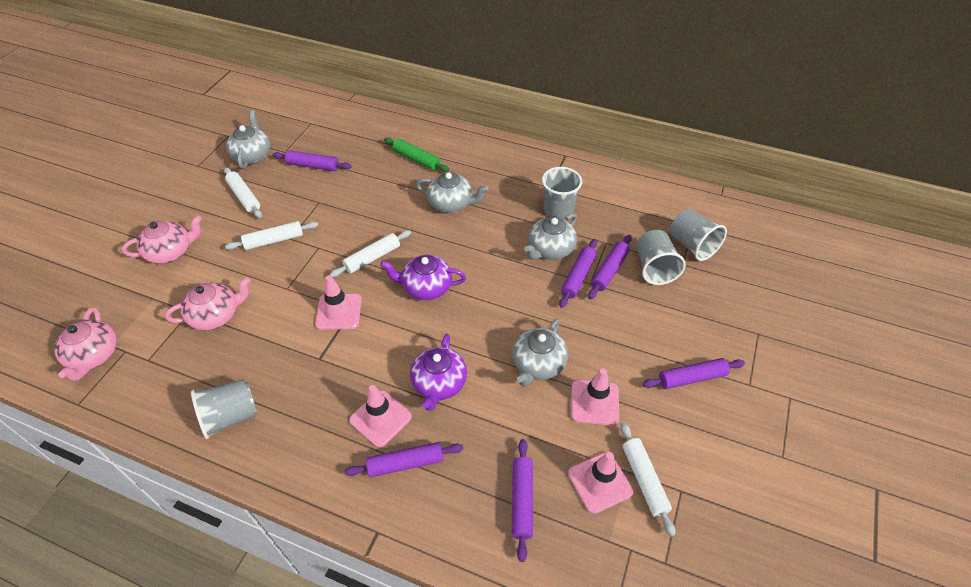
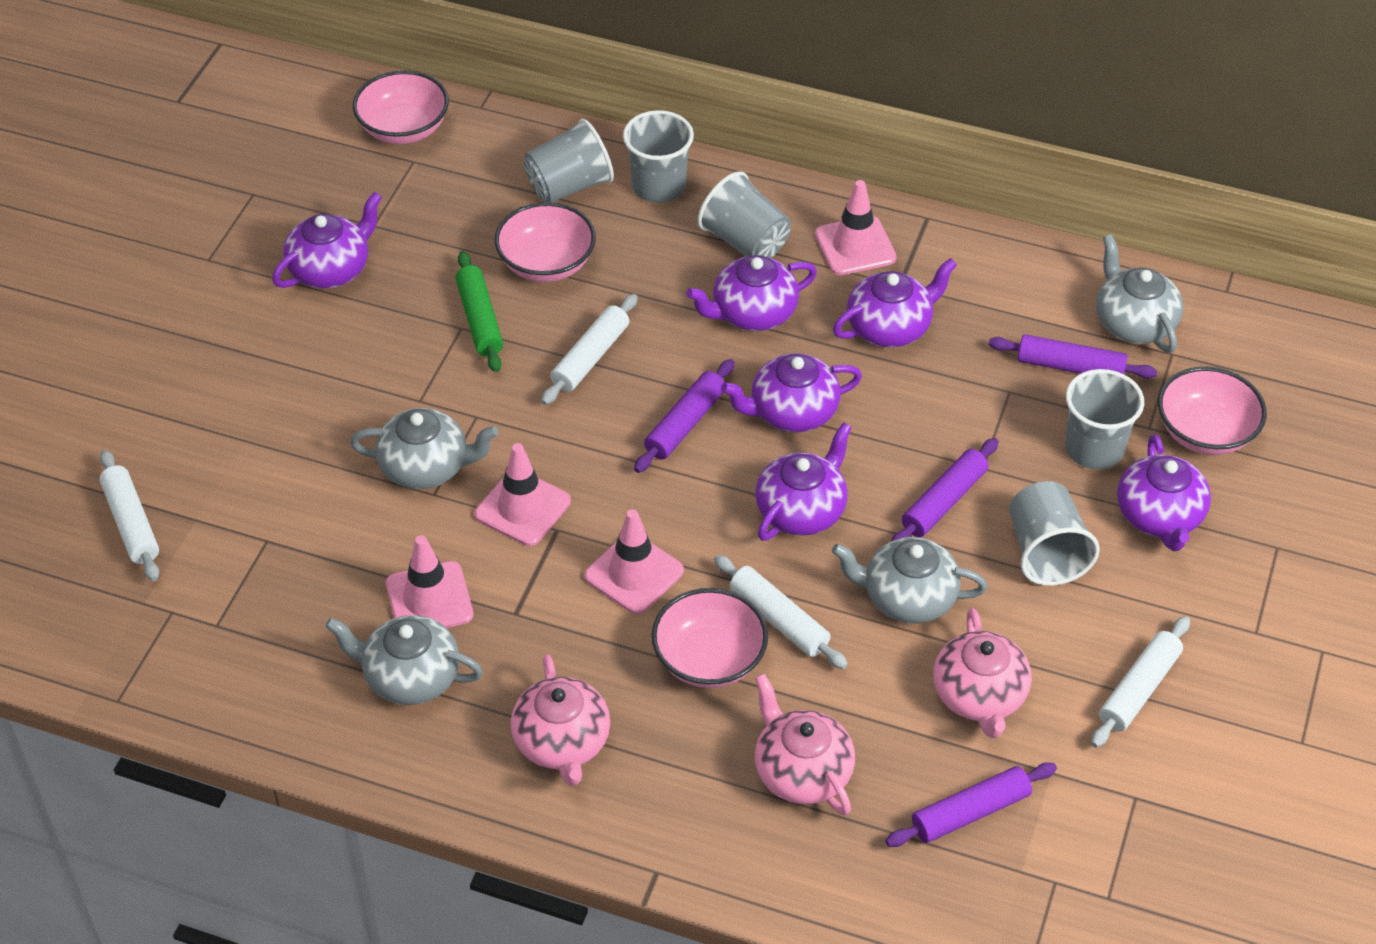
grey cup: 4 -> 5
pink bowl: 0 -> 4
purple rolling pin: 6 -> 4
purple teapot: 2 -> 6

